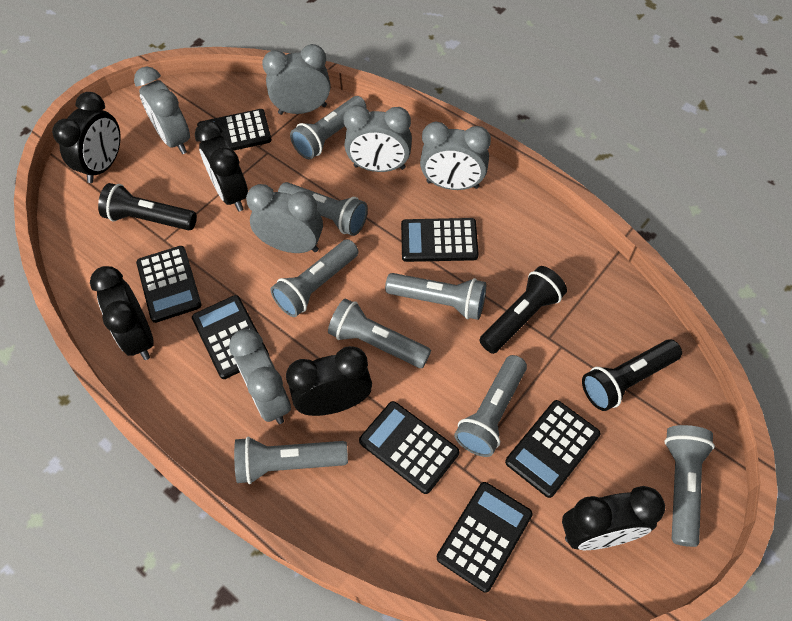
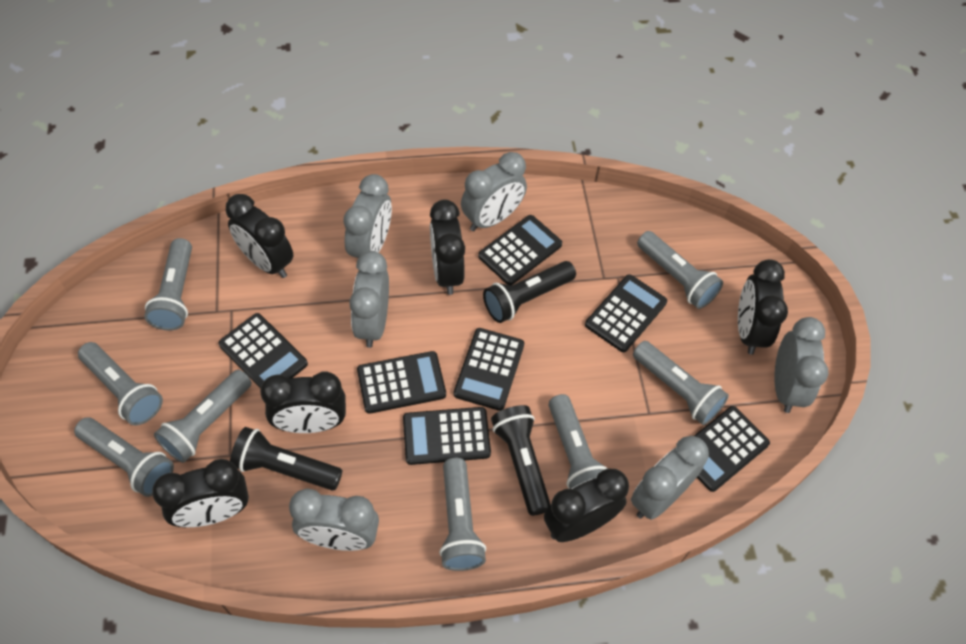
black clock: 5 -> 6

